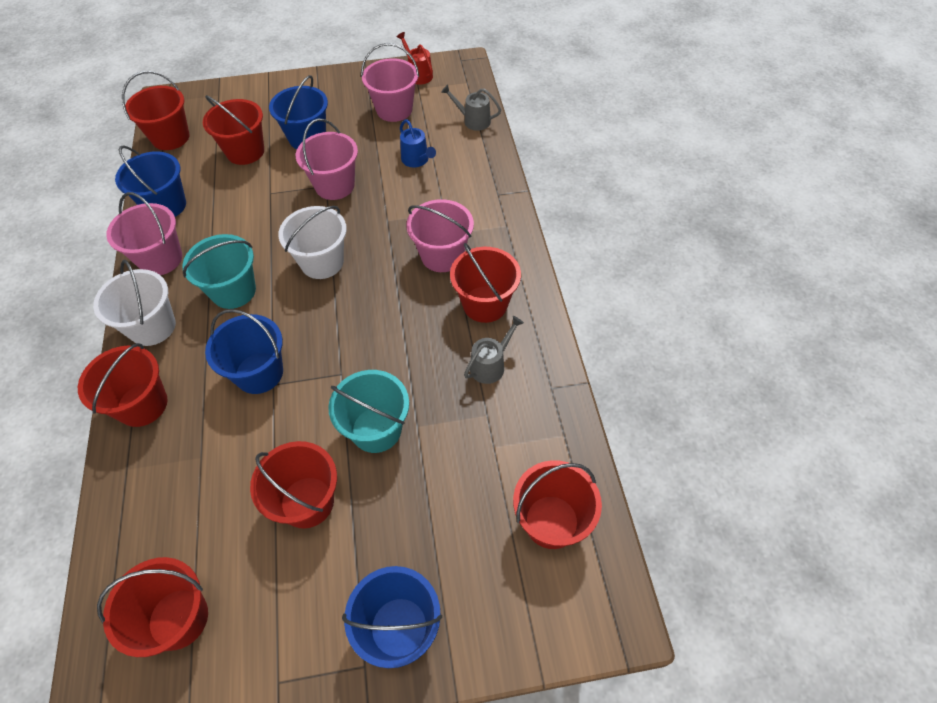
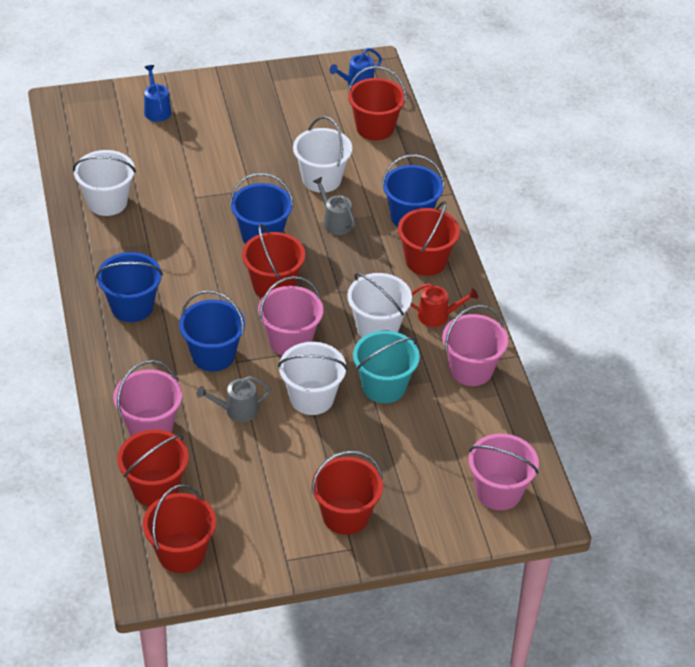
blue watering can: 1 -> 2
red bucket: 7 -> 6
turquoise bucket: 2 -> 1
white bucket: 2 -> 4

